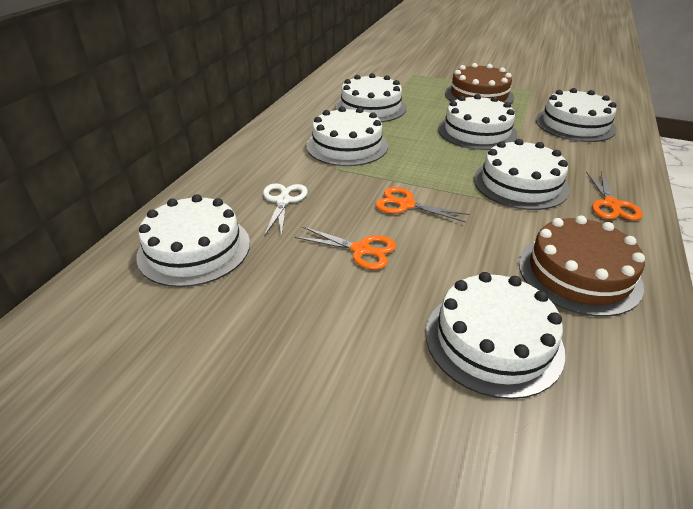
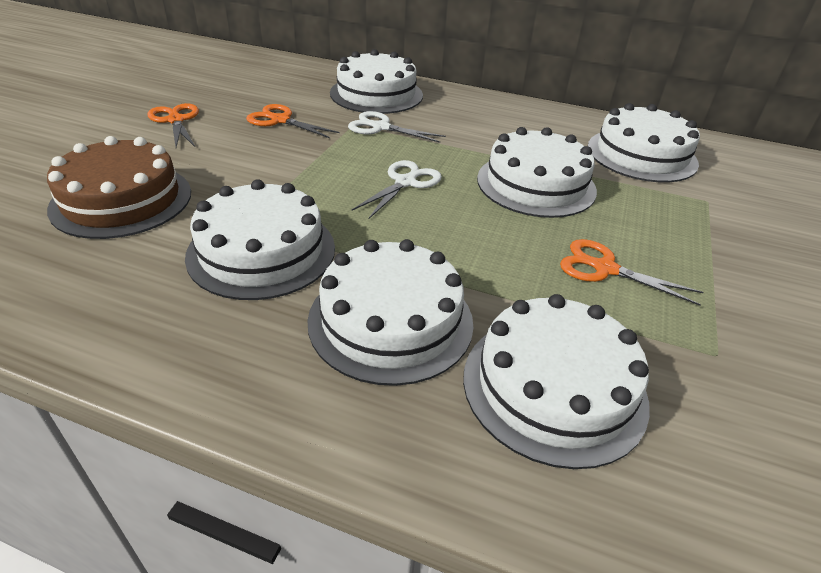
brown cake: 2 -> 1
white cake: 7 -> 6
white scissors: 1 -> 2

